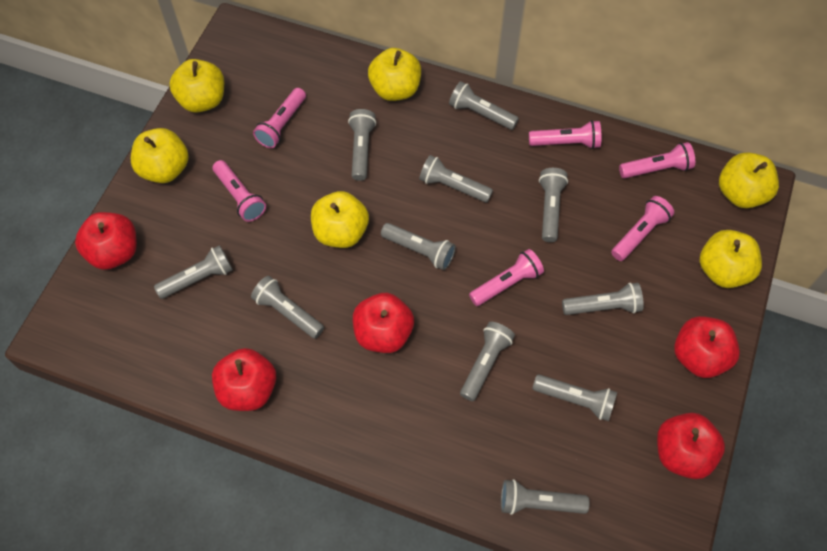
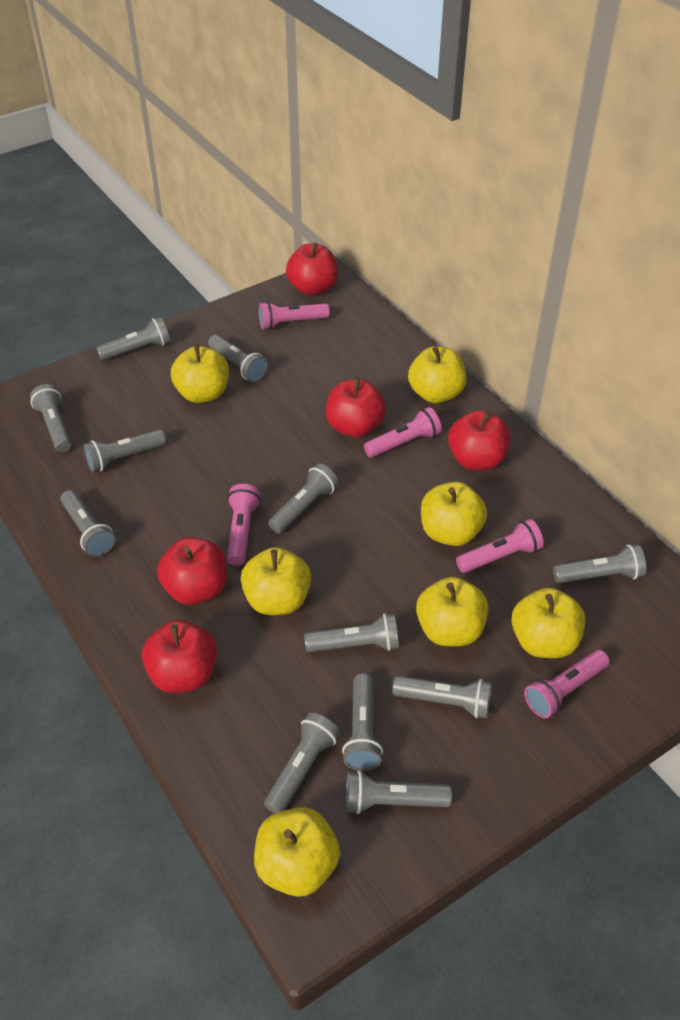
grey flashlight: 11 -> 12
pink flashlight: 6 -> 5
yellow apple: 6 -> 7

